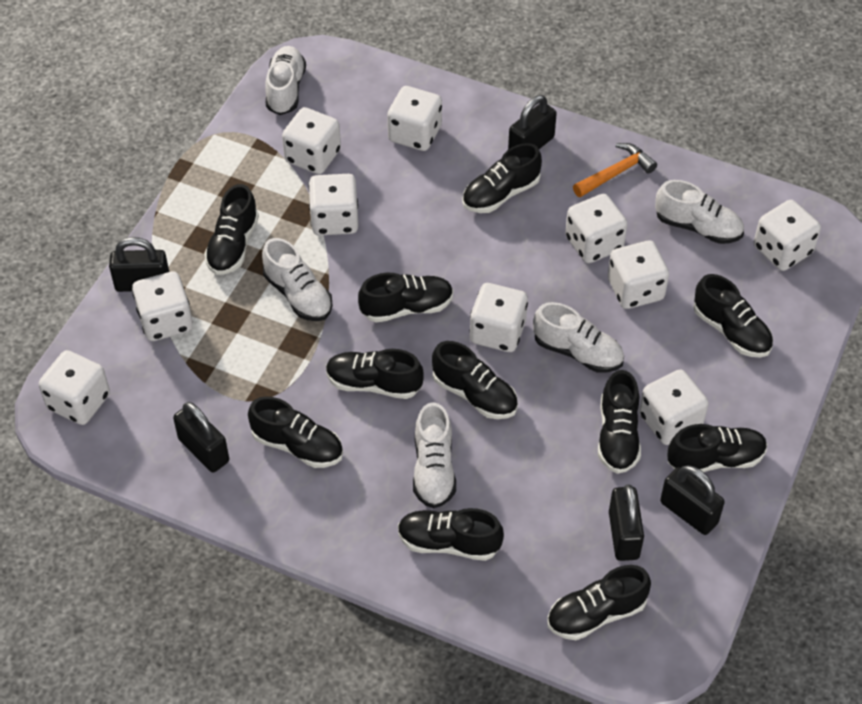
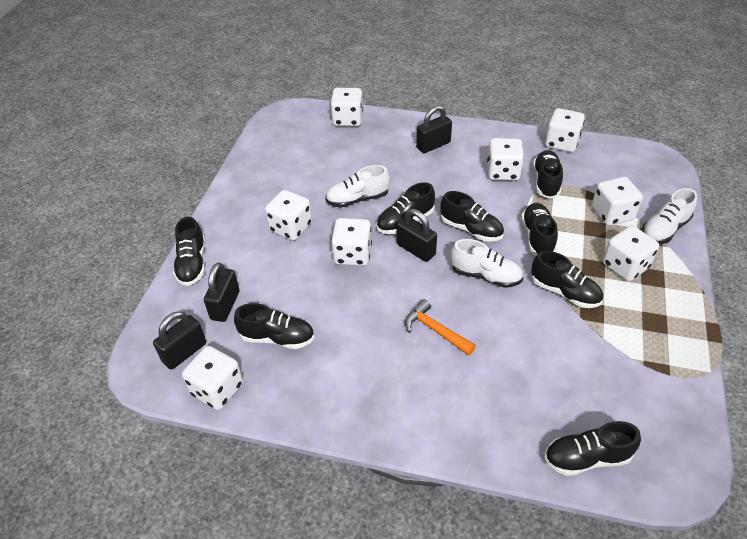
black padlock: 5 -> 4
black shoe: 11 -> 8
white dice: 10 -> 8
white shoe: 5 -> 3

